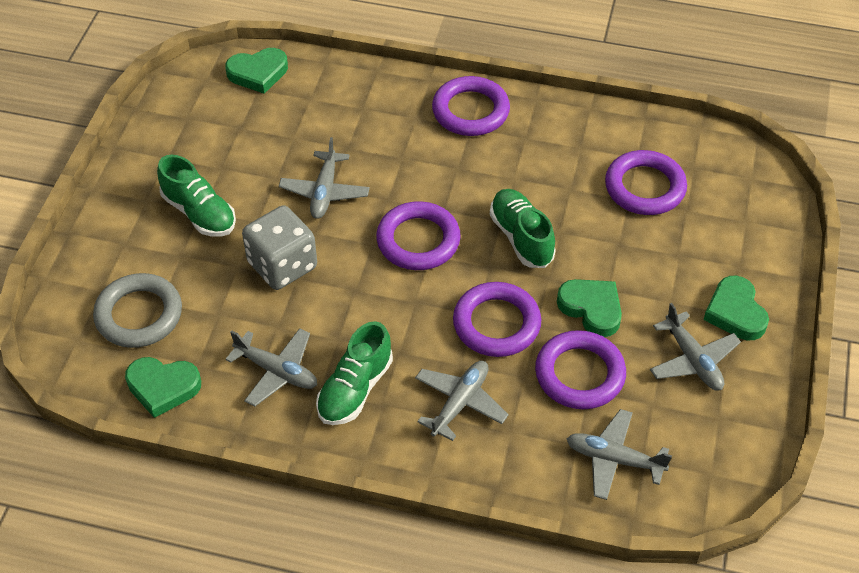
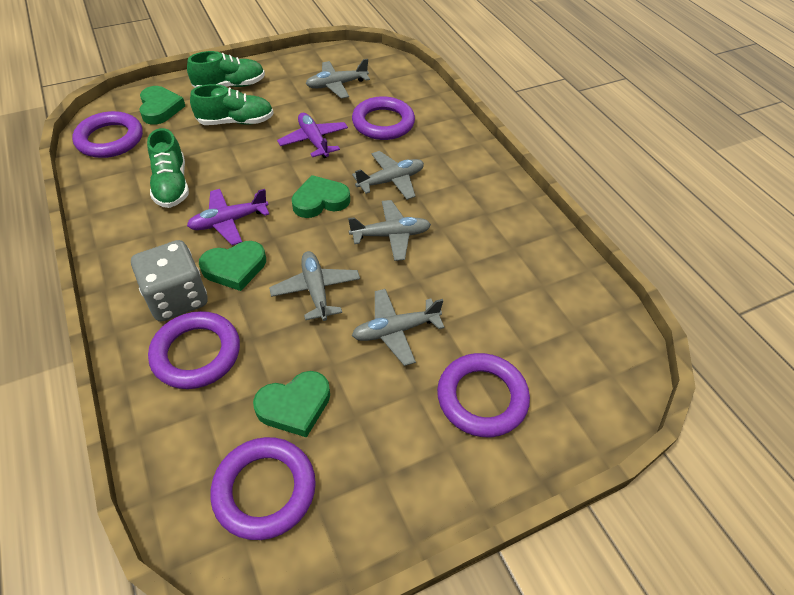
grey ring: 1 -> 0
purple plane: 0 -> 2

